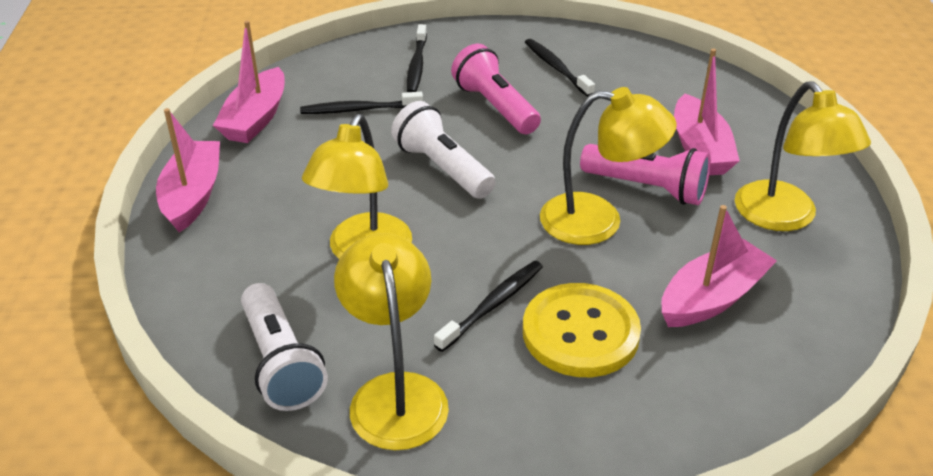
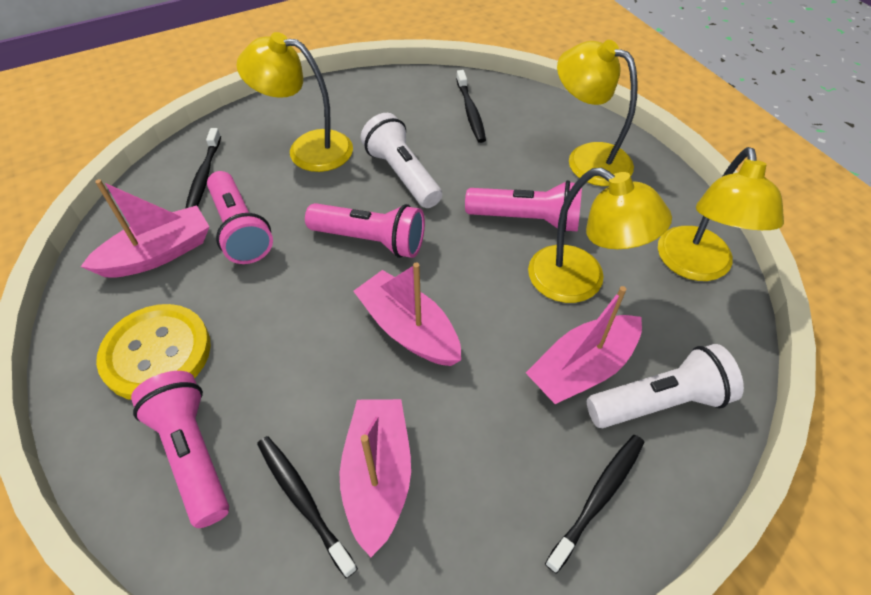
pink flashlight: 2 -> 4

